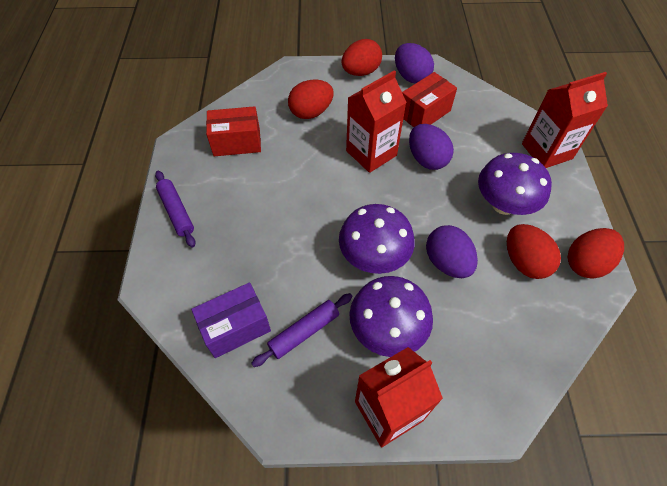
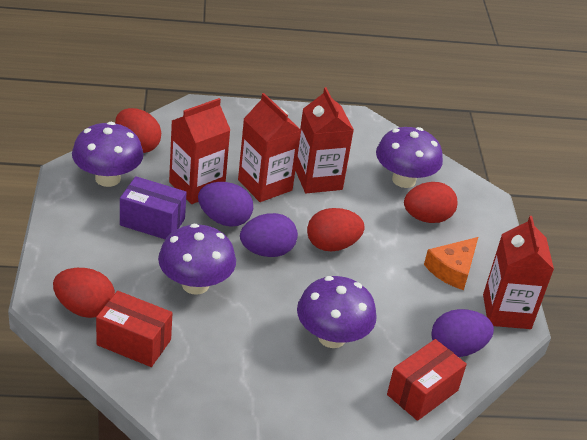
orange cheese: 0 -> 1
purple mushroom: 3 -> 4
purple rolling pin: 2 -> 0
red carton: 3 -> 4

